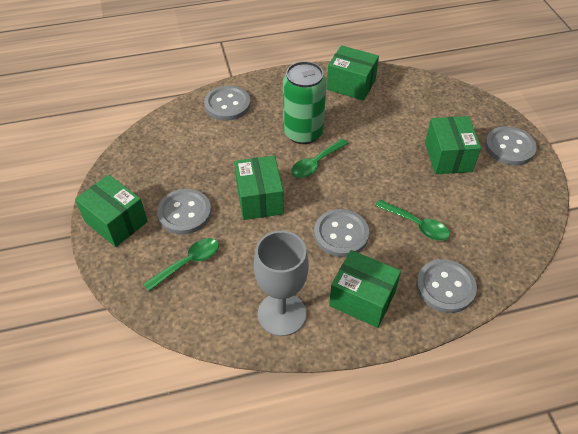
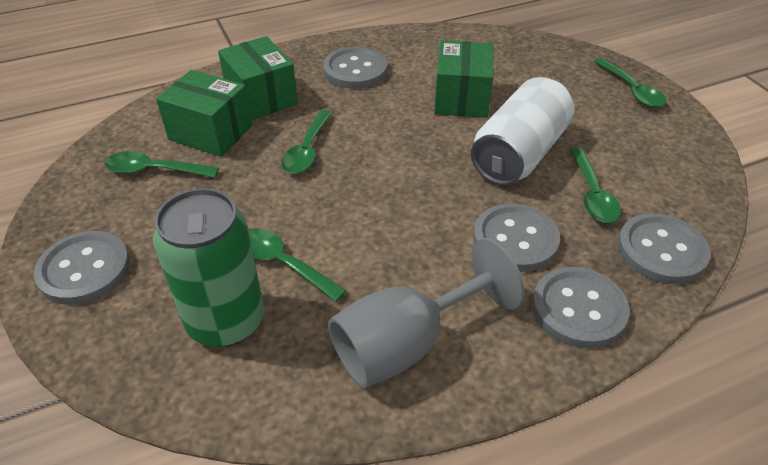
green box: 5 -> 3
green spoon: 3 -> 5
white can: 0 -> 1

